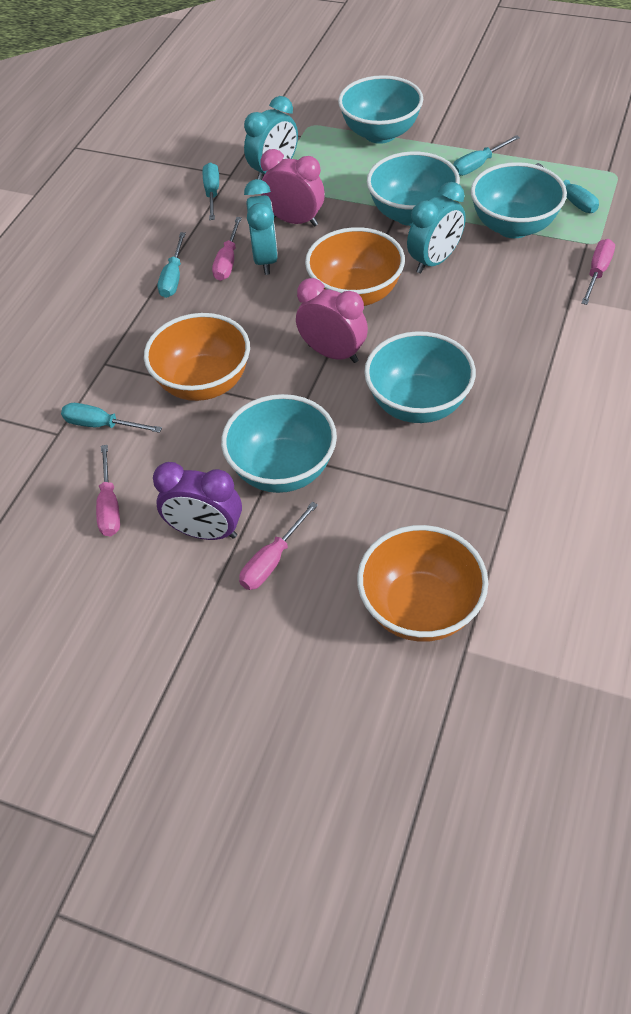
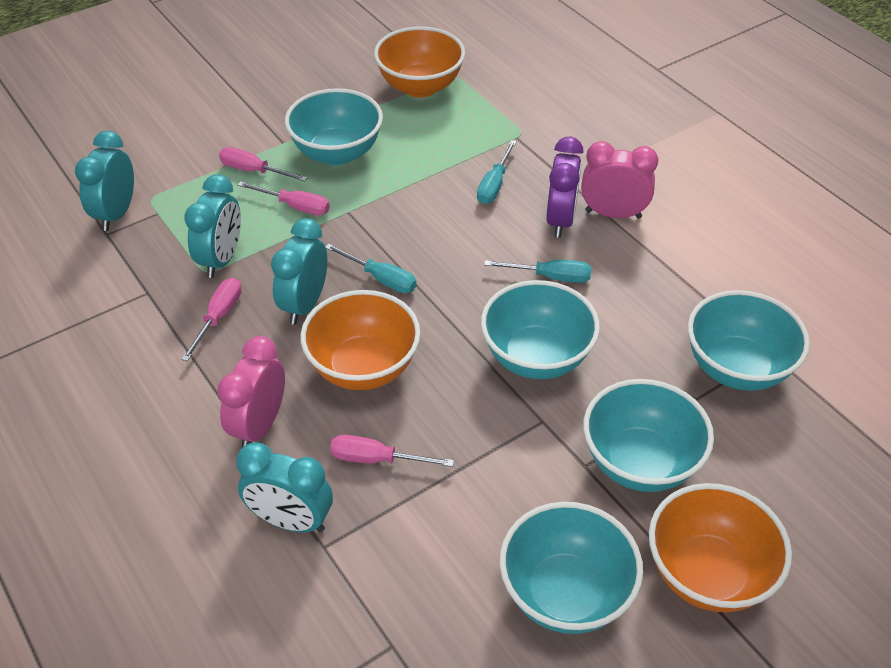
turquoise clock: 3 -> 4
turquoise screwdriver: 5 -> 3

